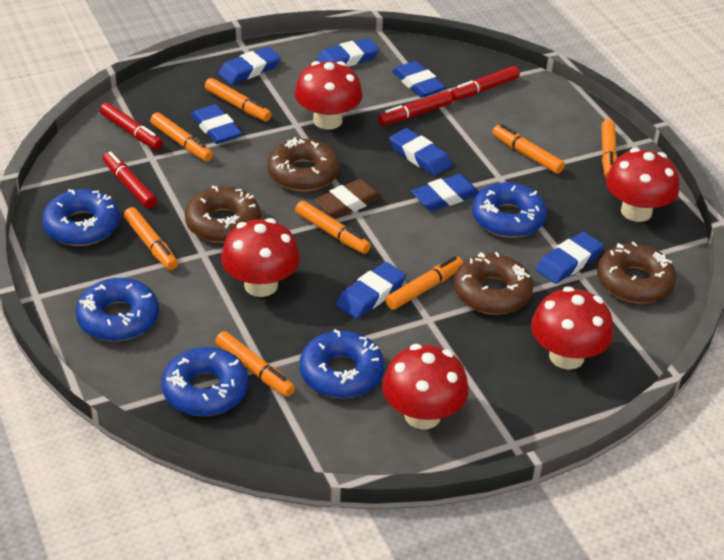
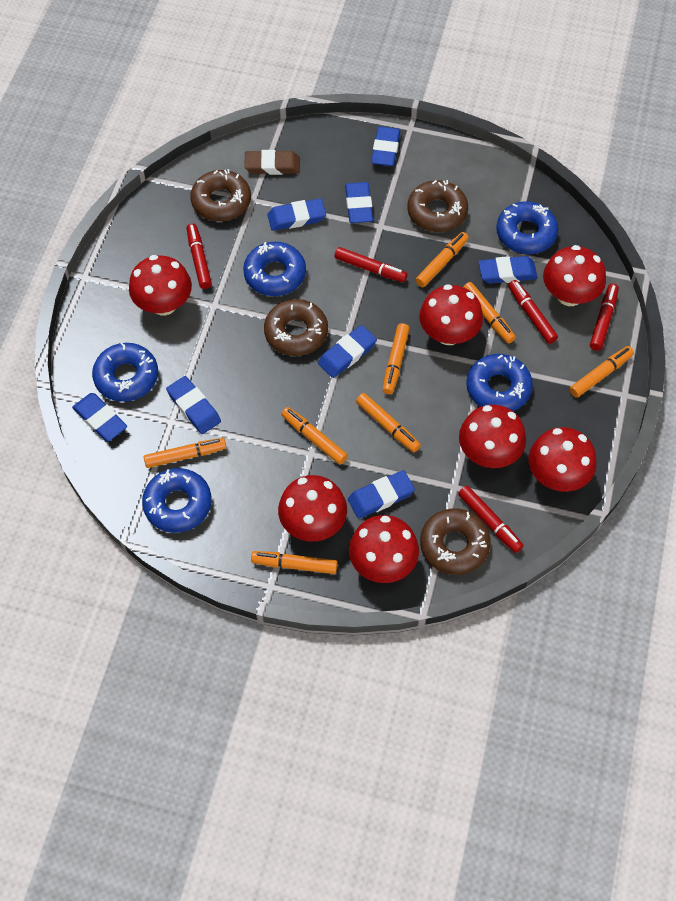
red marker: 4 -> 5
red mushroom: 5 -> 7

